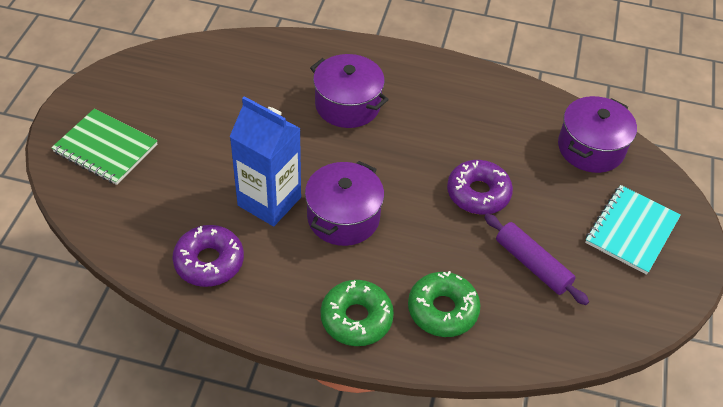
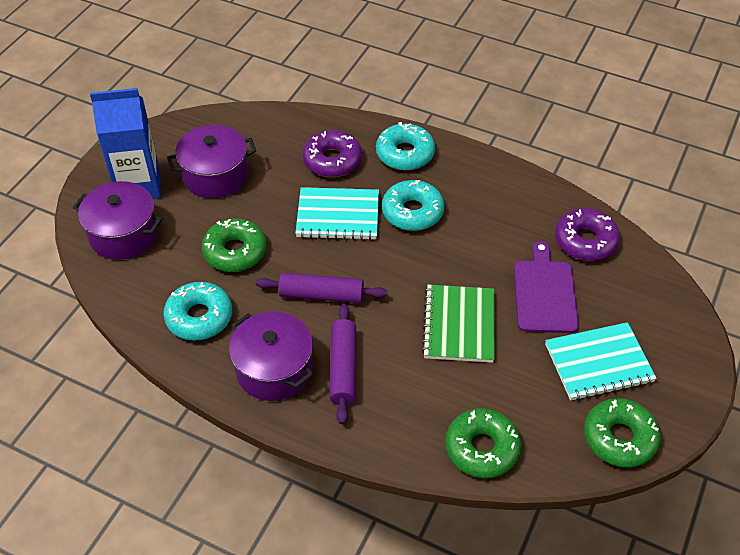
green donut: 2 -> 3
purple cutting board: 0 -> 1
purple rolling pin: 1 -> 2
turquoise donut: 0 -> 3
turquoise notebook: 1 -> 2

